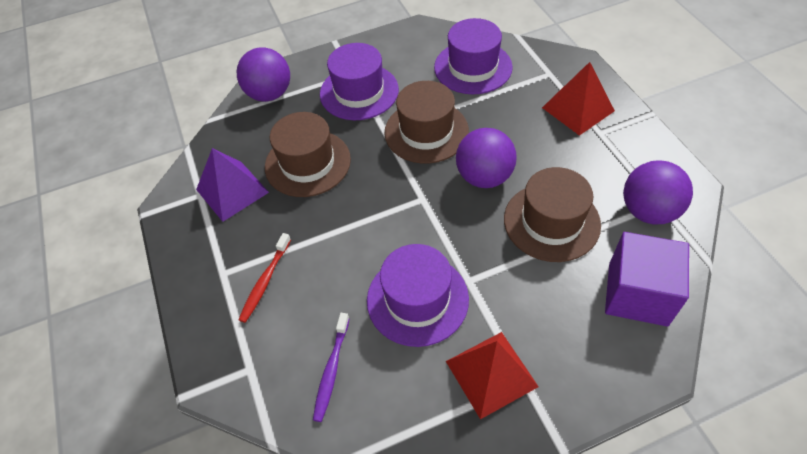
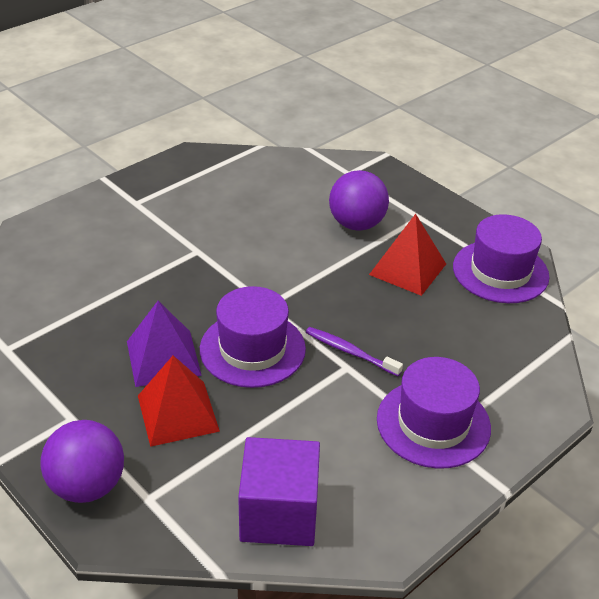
brown hat: 3 -> 0
purple ball: 3 -> 2
red toothbrush: 1 -> 0

